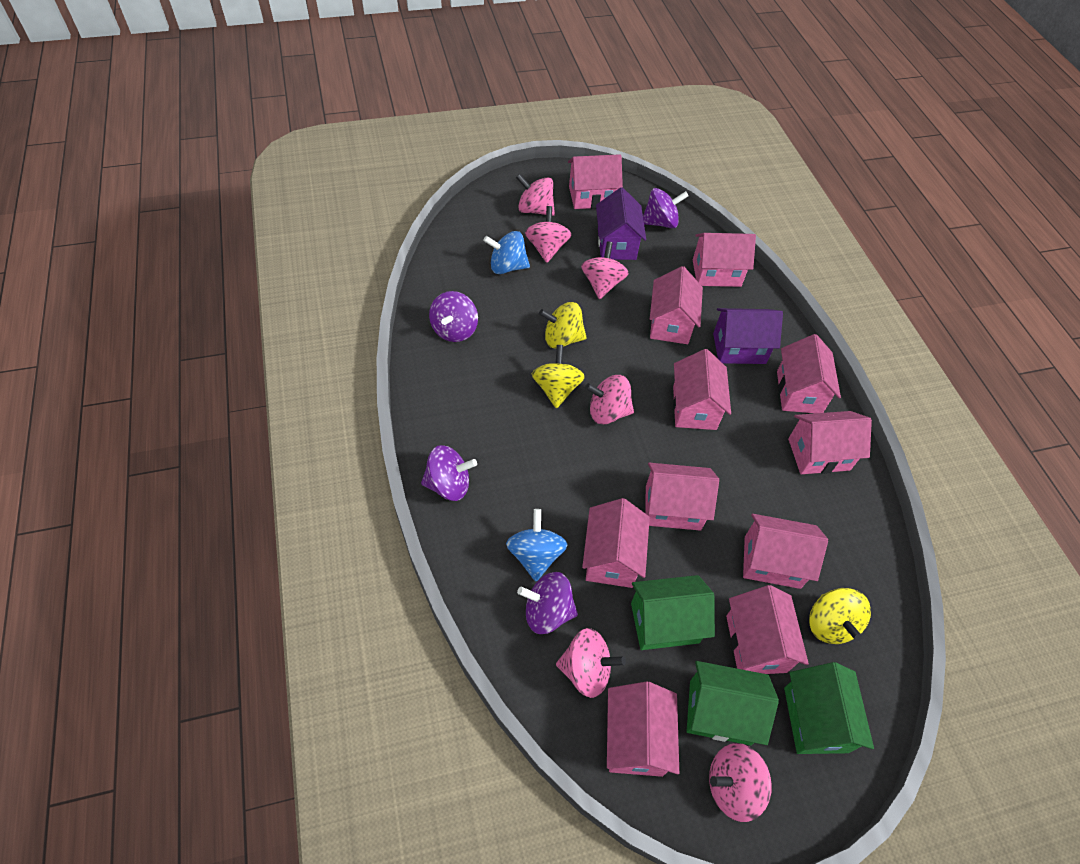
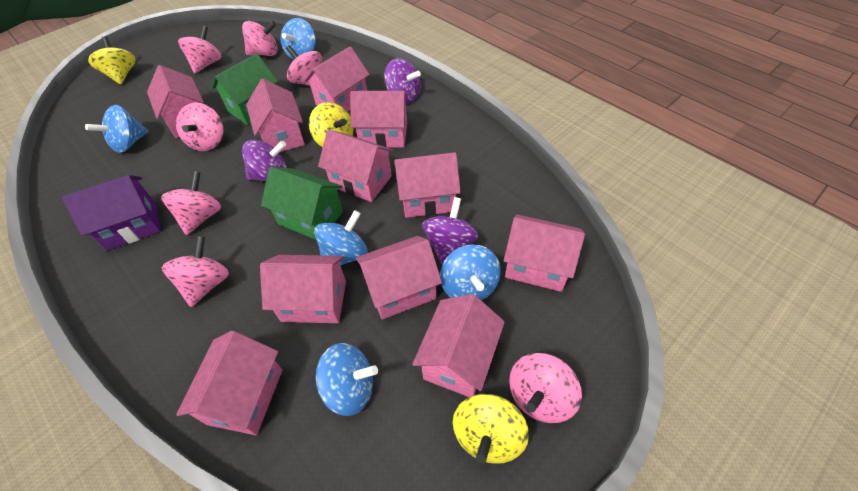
blue spinning top: 2 -> 5
green house: 3 -> 2
pink spinning top: 6 -> 7
purple house: 2 -> 1
purple spinning top: 4 -> 3

